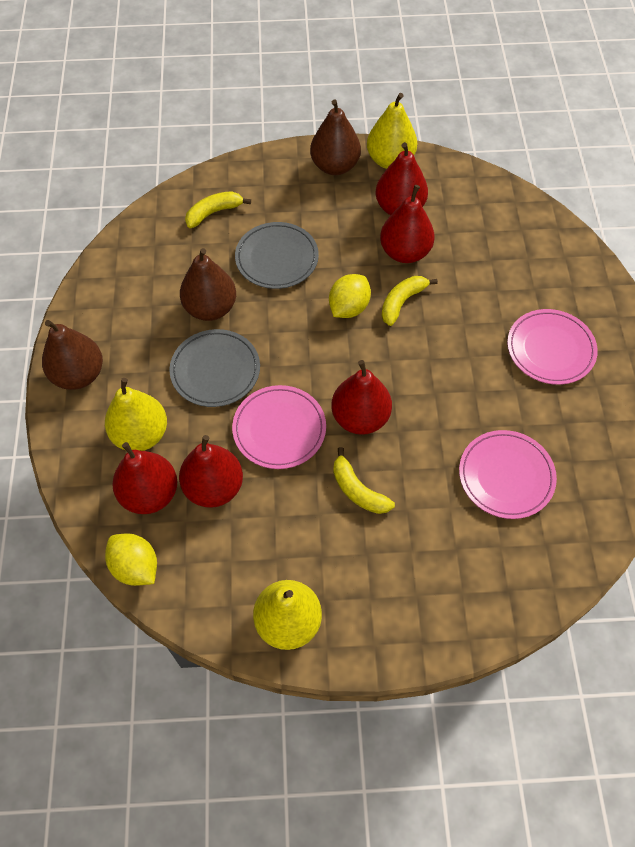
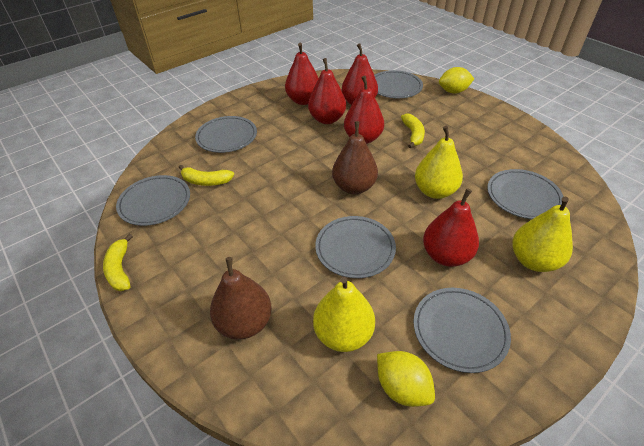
brown pear: 3 -> 2
grey plate: 2 -> 6
pink plate: 3 -> 0

